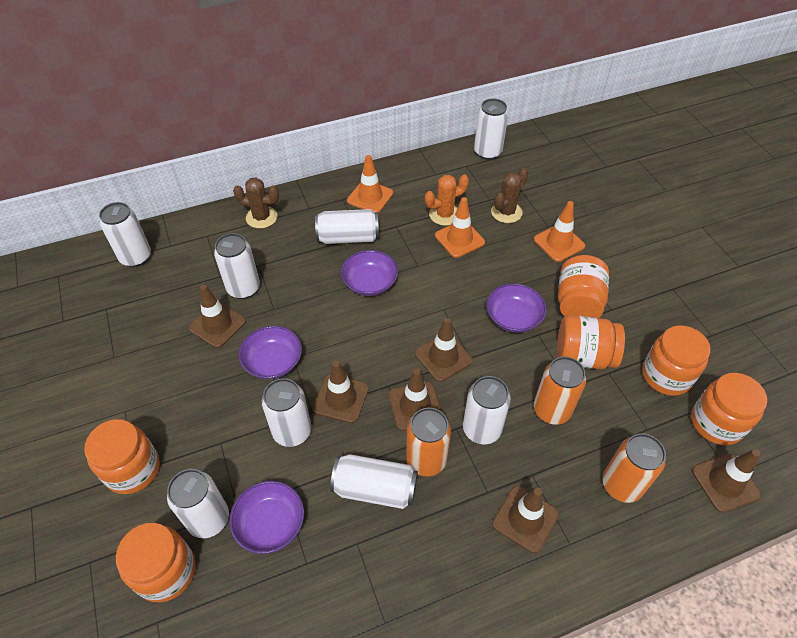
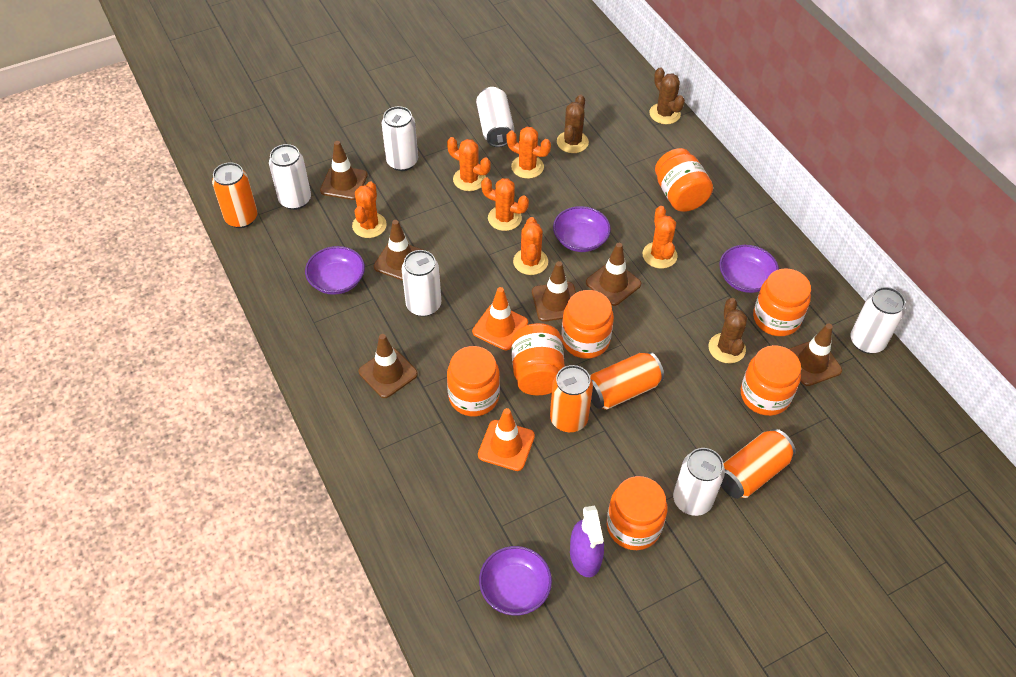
brown cactus: 2 -> 3
orange cactus: 1 -> 6
orange can: 3 -> 4
orange jar: 6 -> 7
orange traffic cone: 3 -> 2
purple spray bottle: 0 -> 1
white can: 8 -> 6

